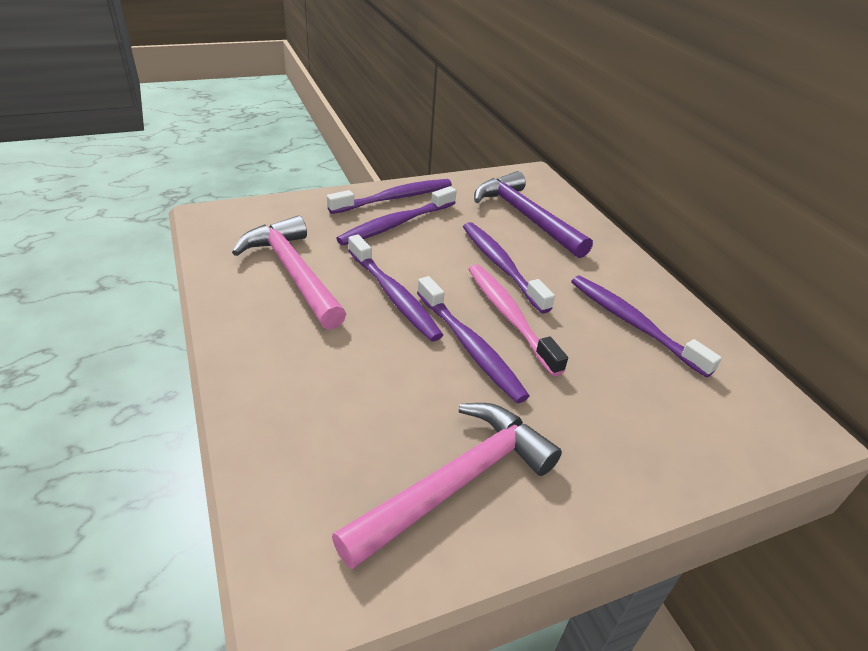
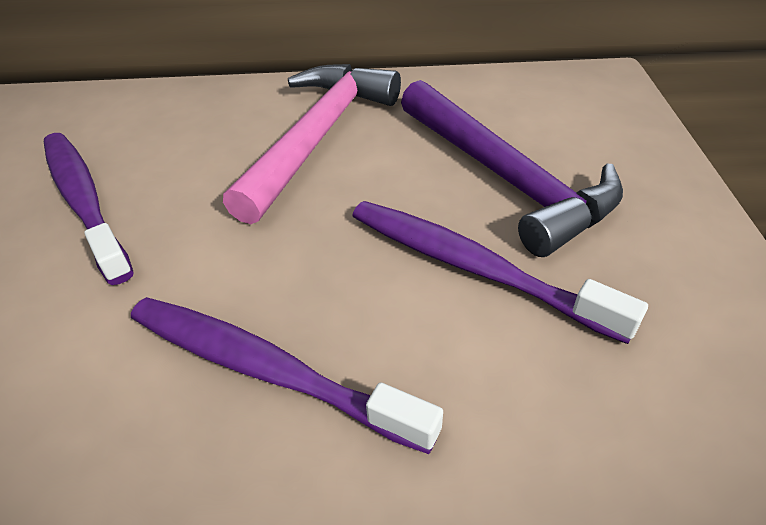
pink hammer: 2 -> 1
pink toothbrush: 1 -> 0
purple toothbrush: 6 -> 3

